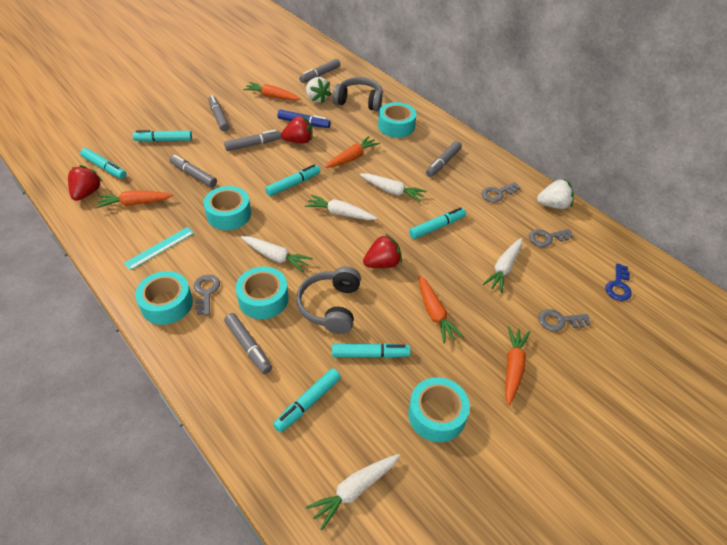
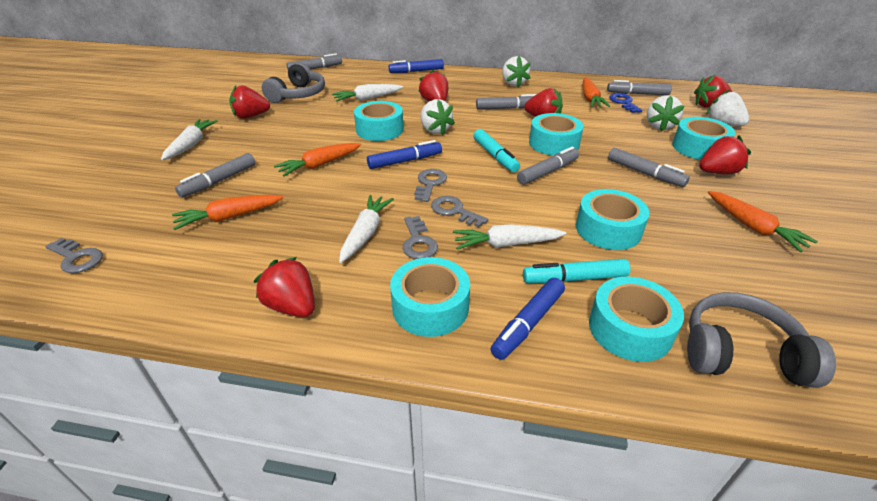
blue marker: 1 -> 3
orange carrot: 5 -> 4
red strawberry: 3 -> 6
turquoise marker: 6 -> 2
turquoise ruler: 1 -> 0
turquoise tape: 5 -> 6
white carrot: 5 -> 4
white strawberry: 2 -> 4

